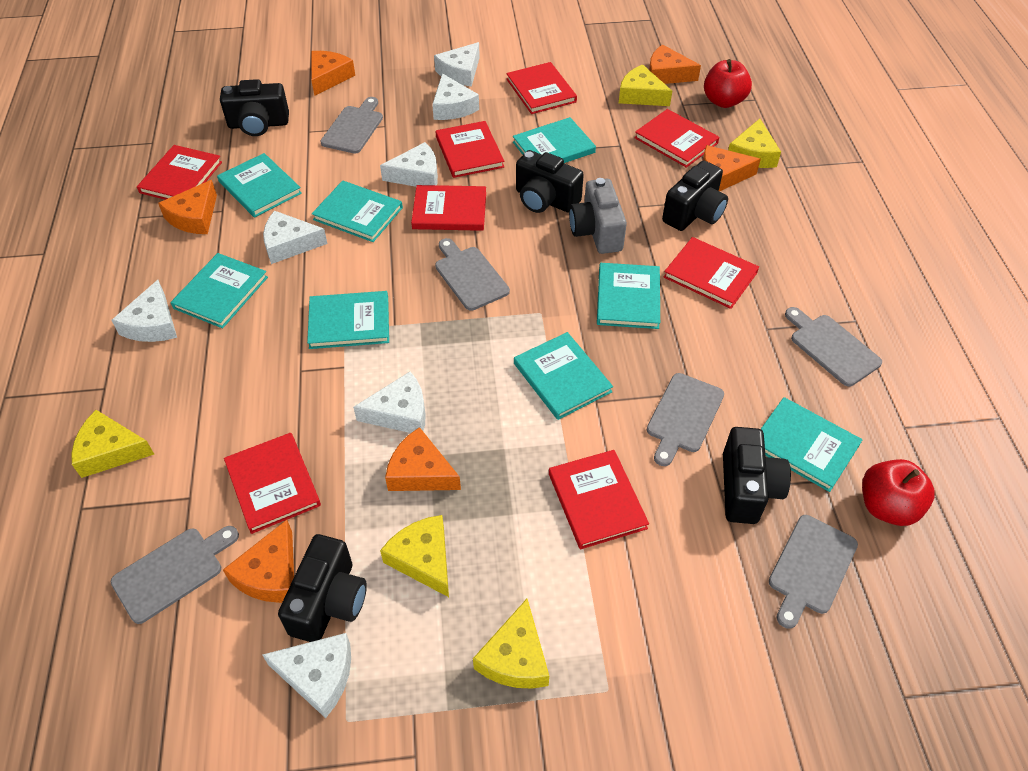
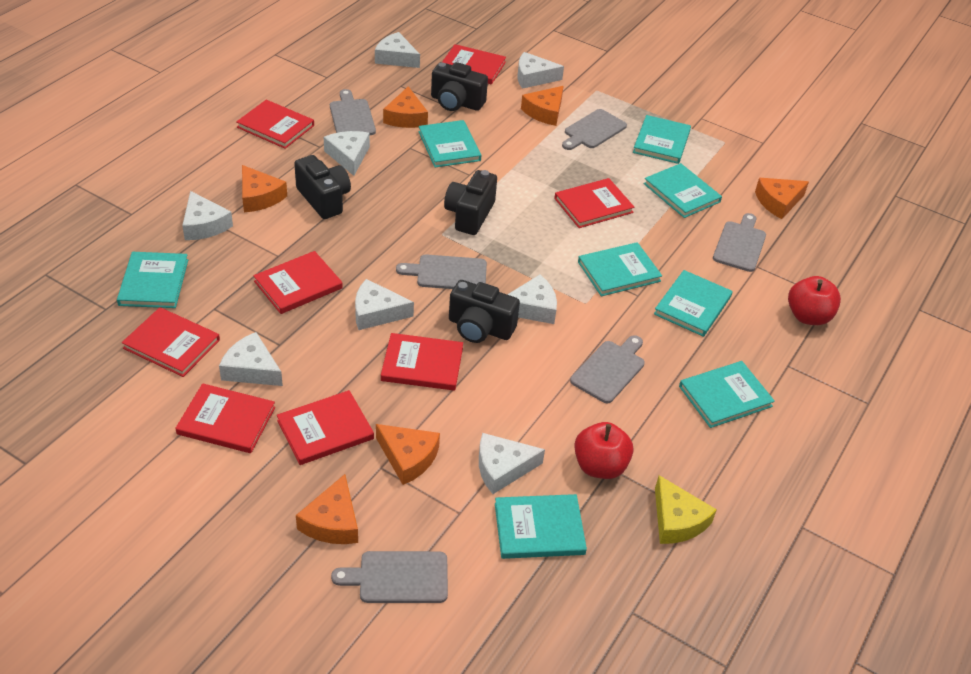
black camera: 5 -> 4
grey camera: 1 -> 0
white cheese: 7 -> 8
yellow cheese: 5 -> 1

